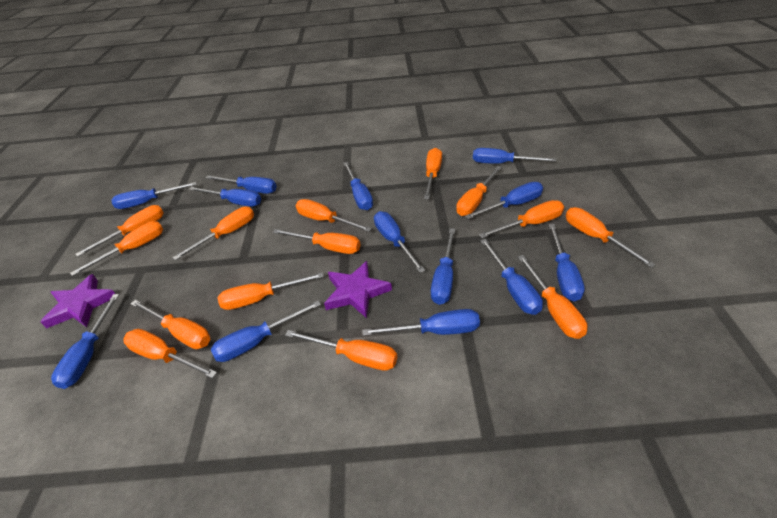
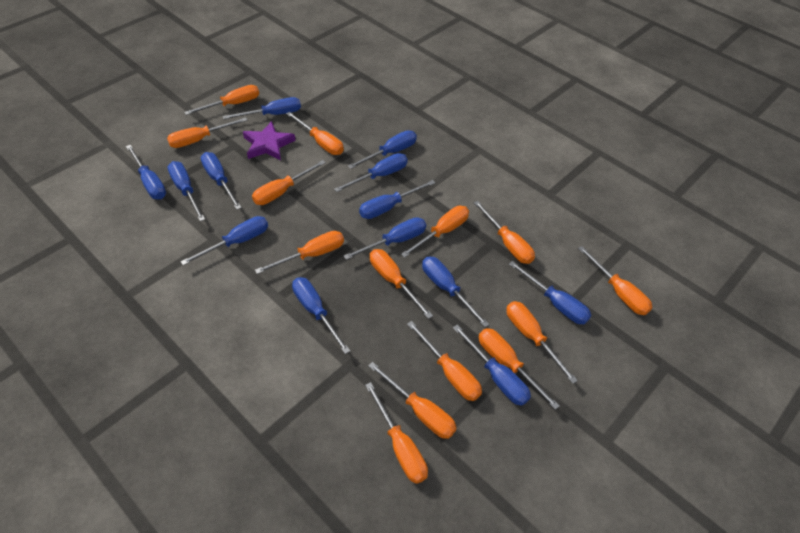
purple star: 2 -> 1

